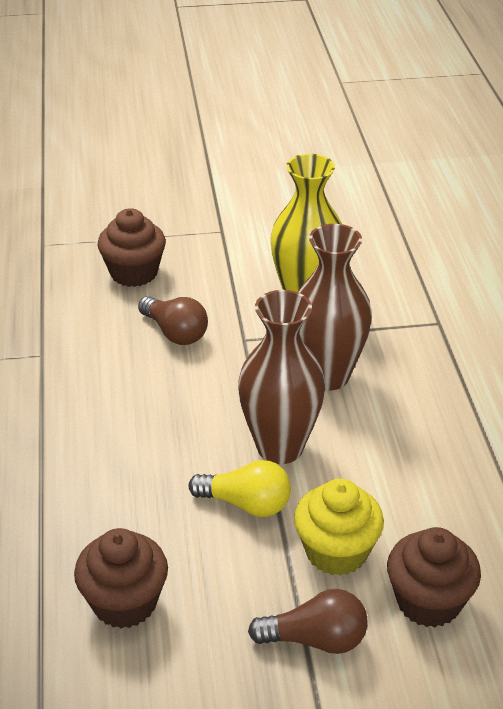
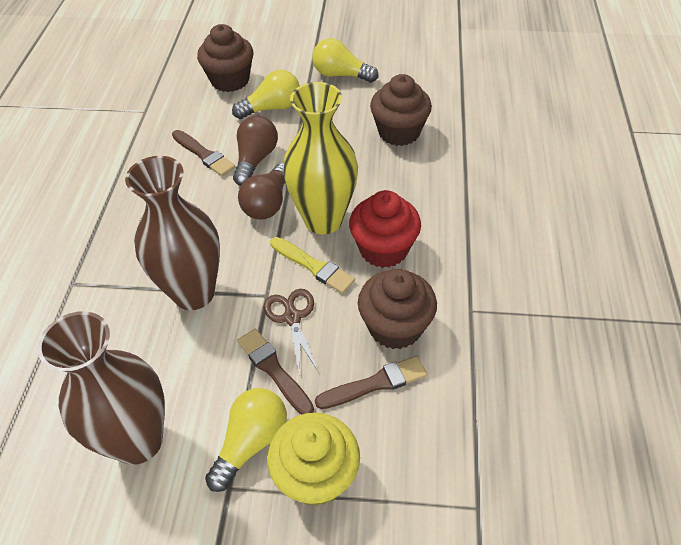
brown brush: 0 -> 3
brown scissors: 0 -> 1
red cupcake: 0 -> 1
yellow brush: 0 -> 1
yellow light bulb: 1 -> 3

